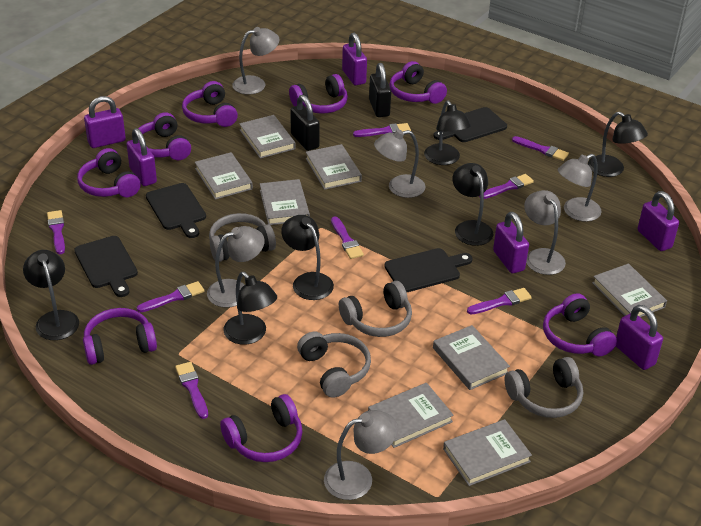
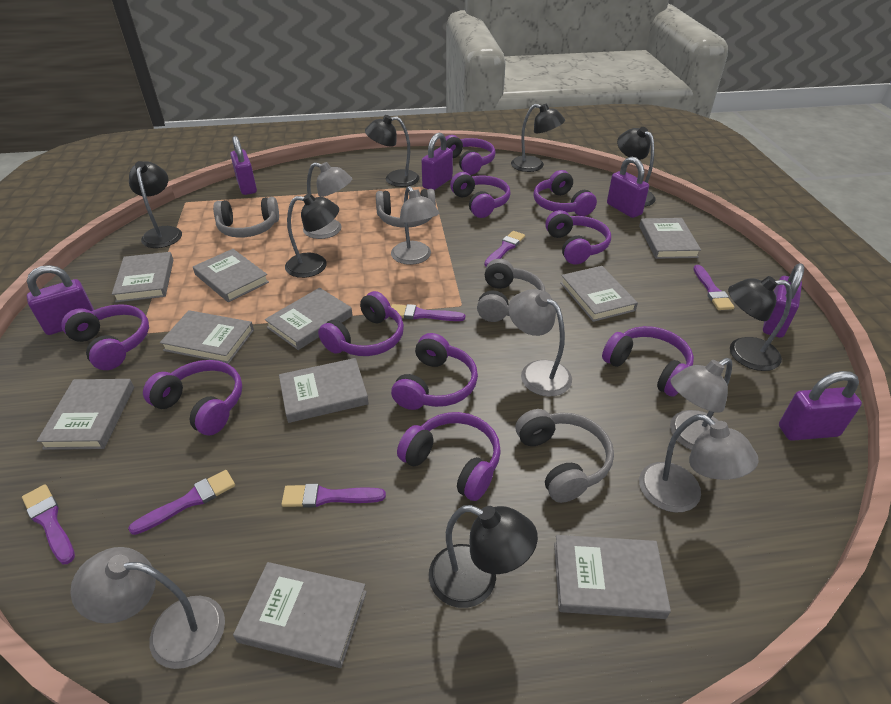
black cutting board: 4 -> 0
black lamp: 6 -> 7
black padlock: 2 -> 0
grey book: 8 -> 10
purple brush: 8 -> 6
purple headphones: 8 -> 10

